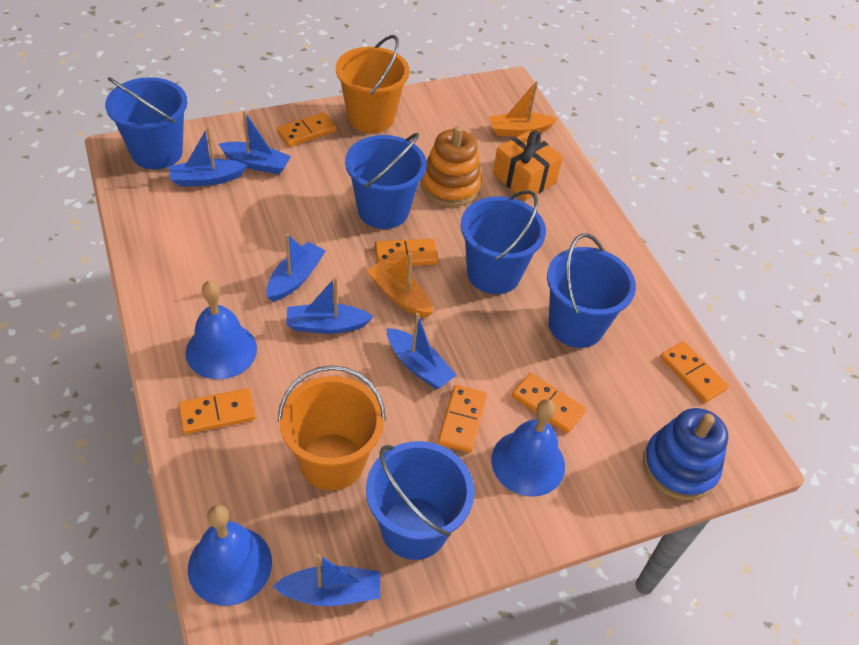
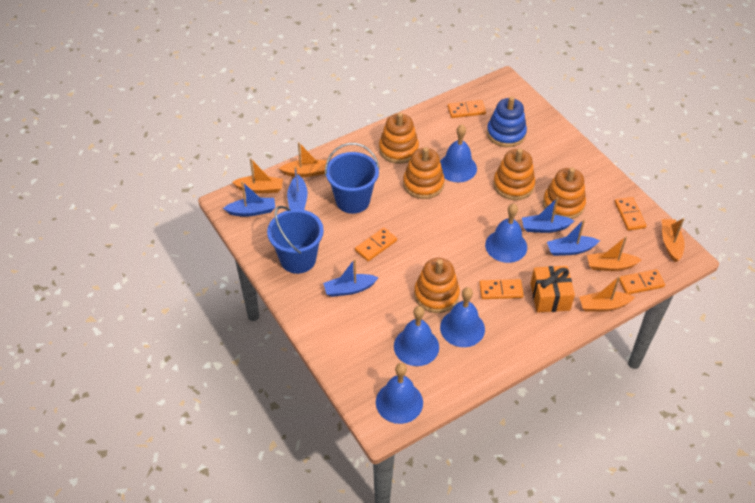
blue bell: 3 -> 5
blue boat: 6 -> 5
blue bucket: 5 -> 2
orange boat: 2 -> 5
orange bucket: 2 -> 0
orange domino: 6 -> 5
orange stacking toy: 1 -> 5

